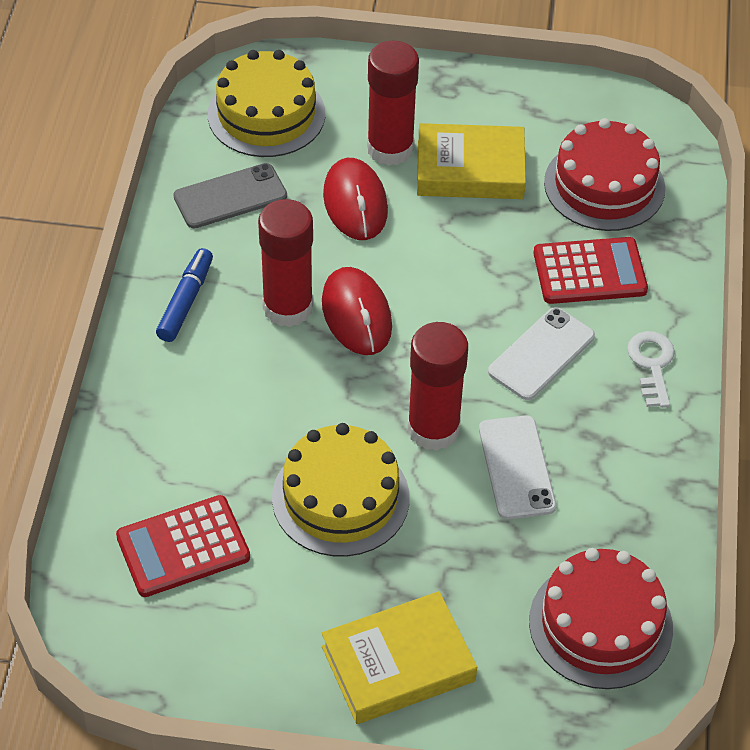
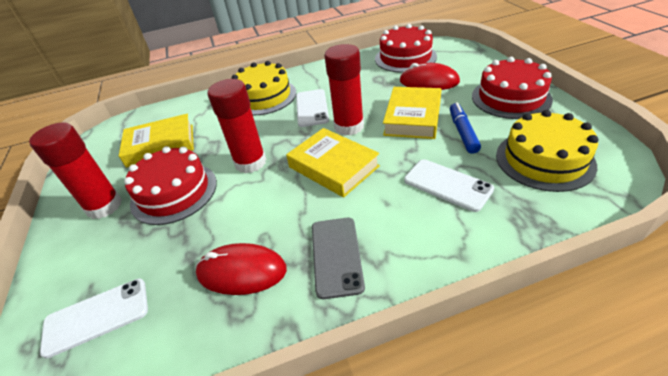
red cake: 2 -> 3
red calculator: 2 -> 0
white key: 1 -> 0
white phone: 2 -> 3
yellow book: 2 -> 3

